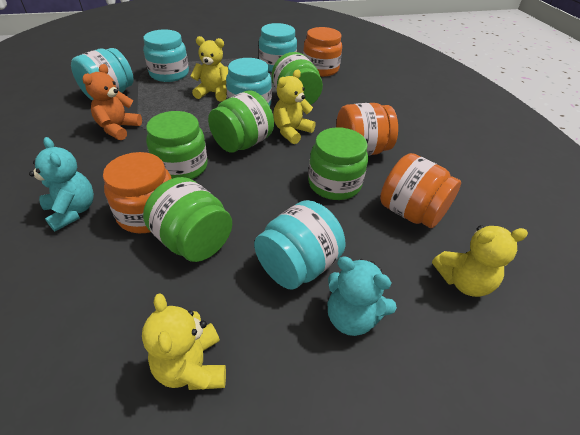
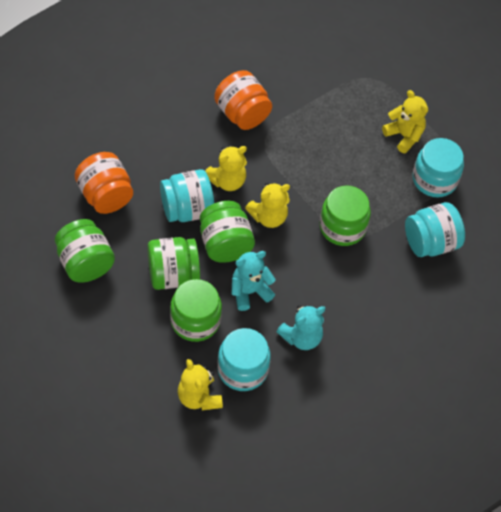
orange jar: 4 -> 2
orange teddy bear: 1 -> 0
turquoise jar: 5 -> 4

